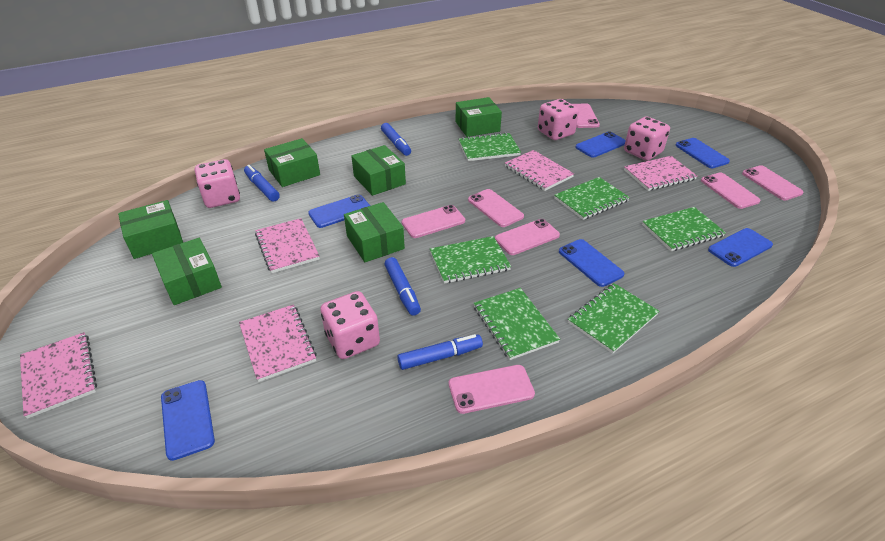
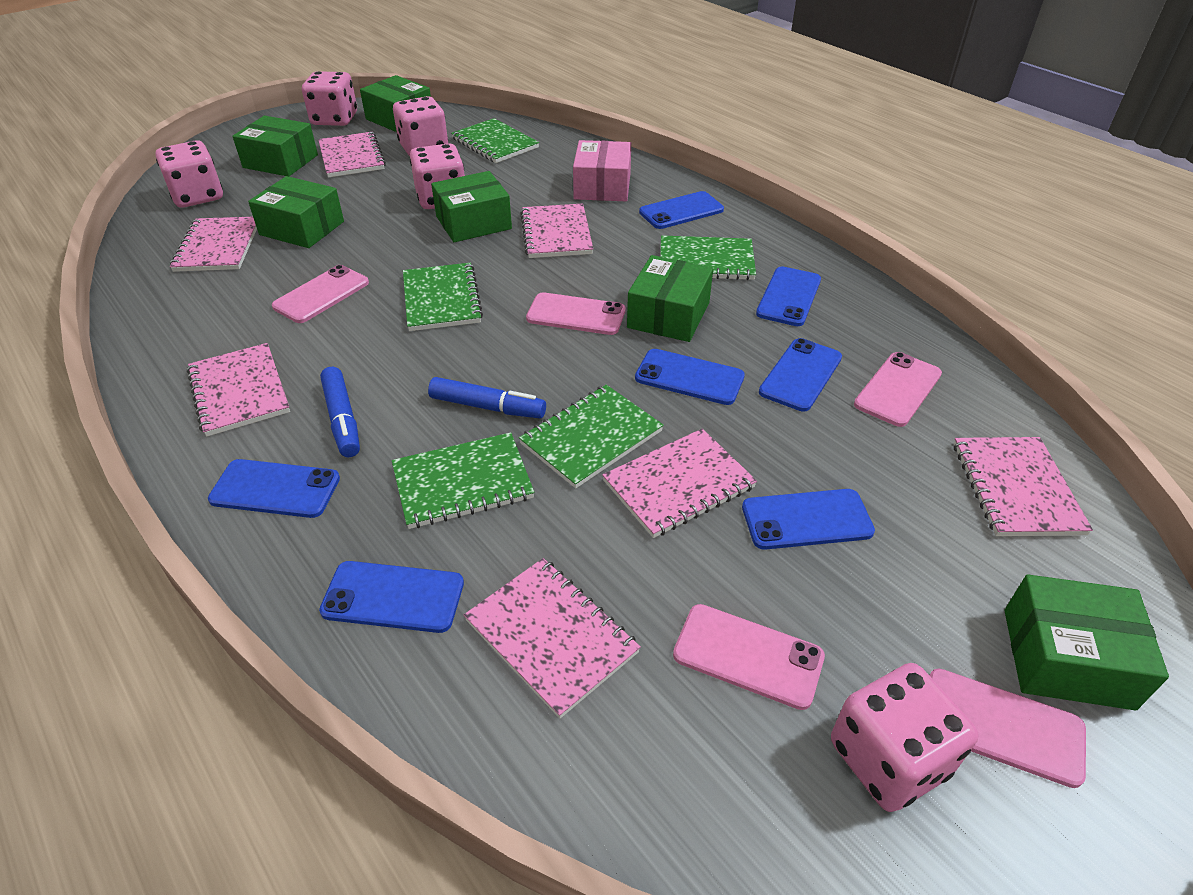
blue marker: 4 -> 2
blue phone: 6 -> 7
green notebook: 6 -> 5
pink box: 0 -> 1
pink dice: 4 -> 5
pink notebook: 5 -> 7
pink phone: 7 -> 5

